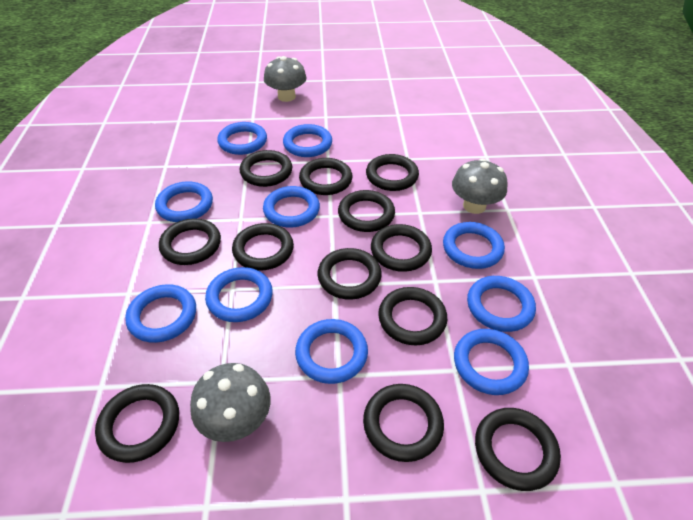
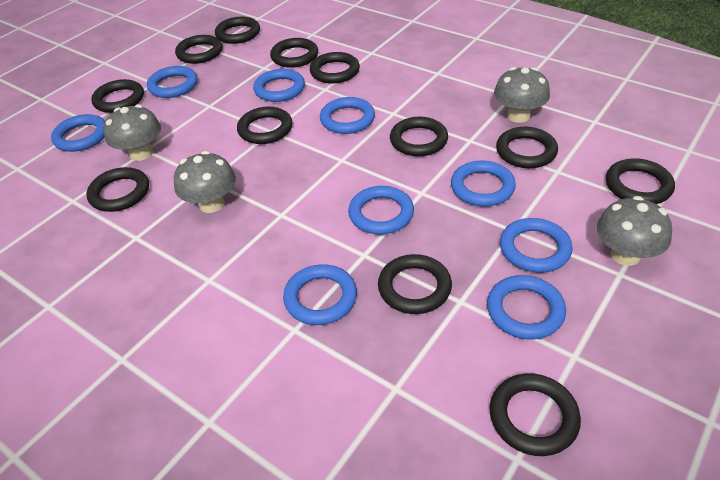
blue ring: 10 -> 9
grey mushroom: 3 -> 4

